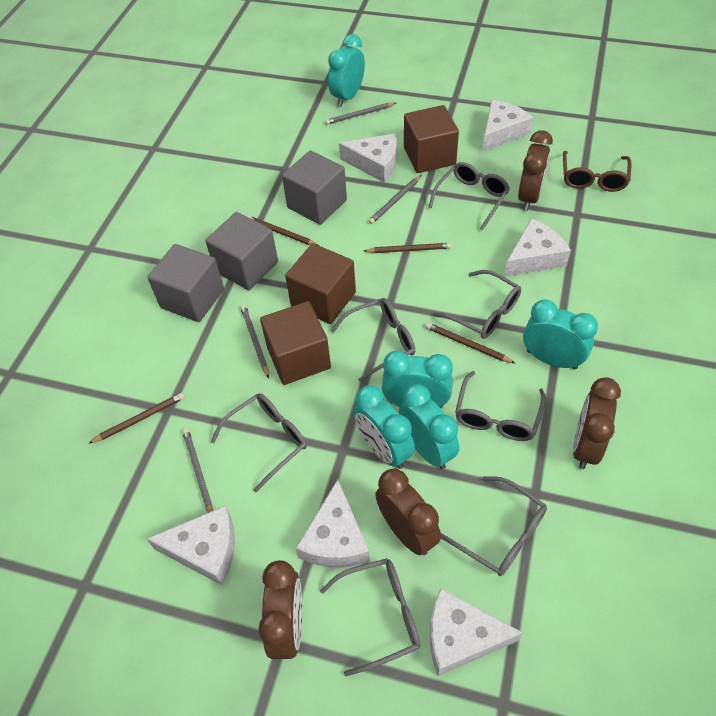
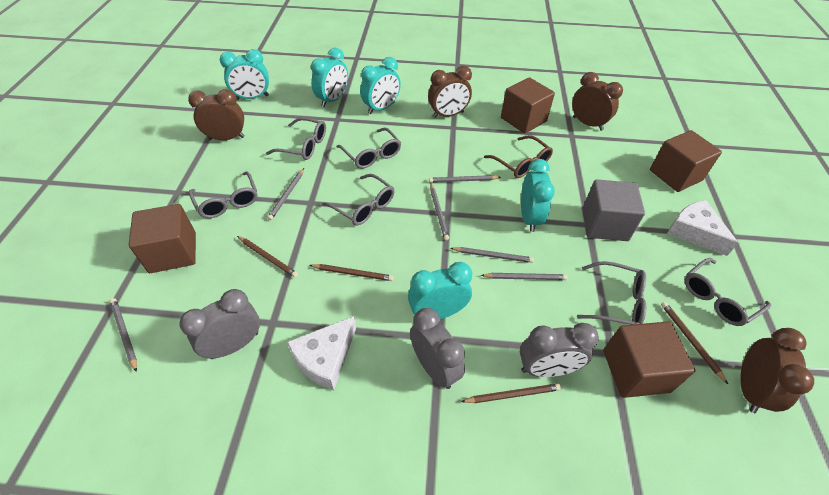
brown cube: 3 -> 4
grey clock: 0 -> 3
grey cube: 3 -> 1
grey glasses: 7 -> 6
grey pencil: 4 -> 6
white cheese: 6 -> 2

